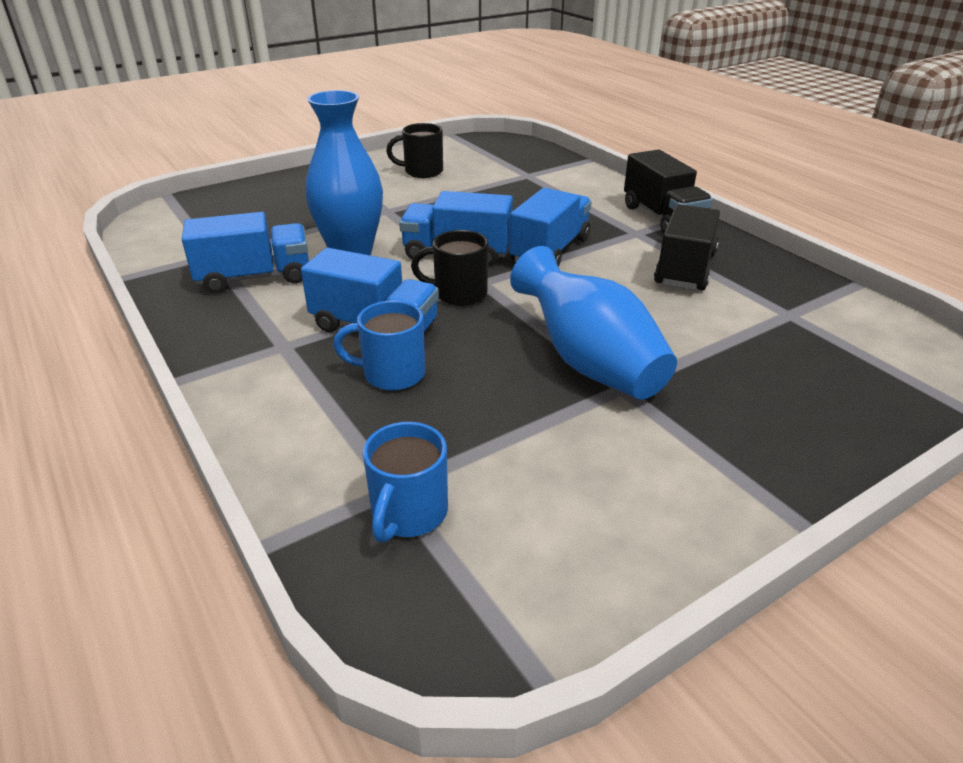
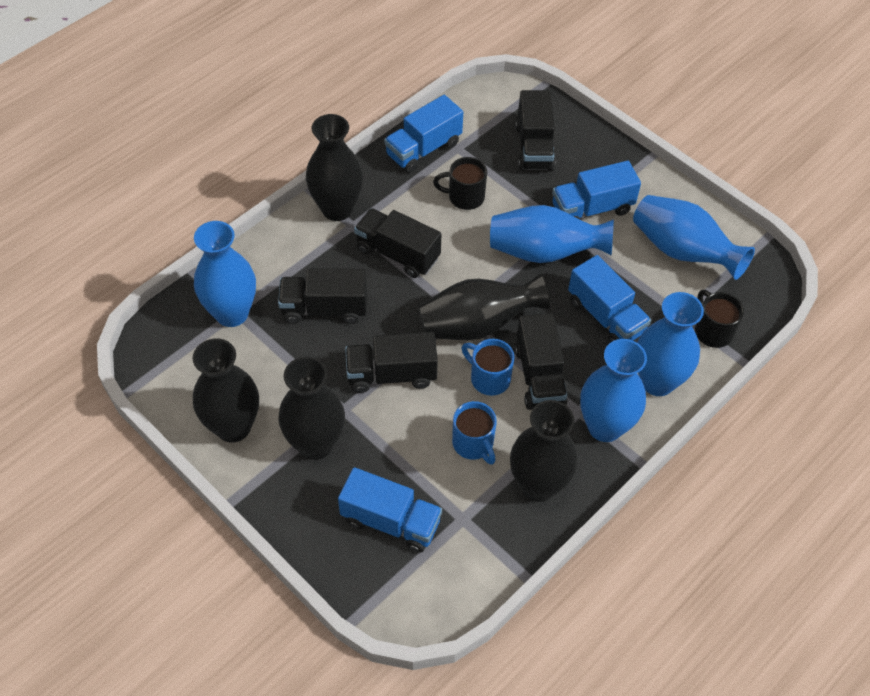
black truck: 2 -> 5
black vase: 0 -> 5
blue vase: 2 -> 5

